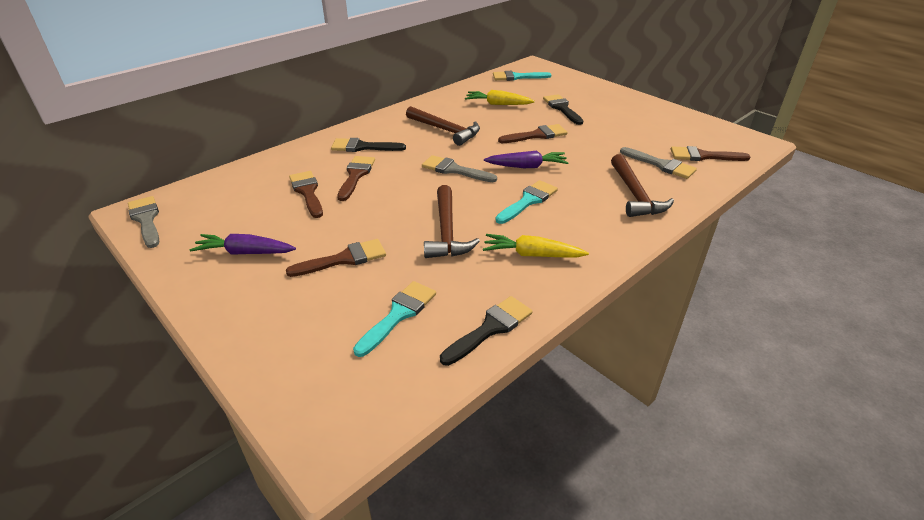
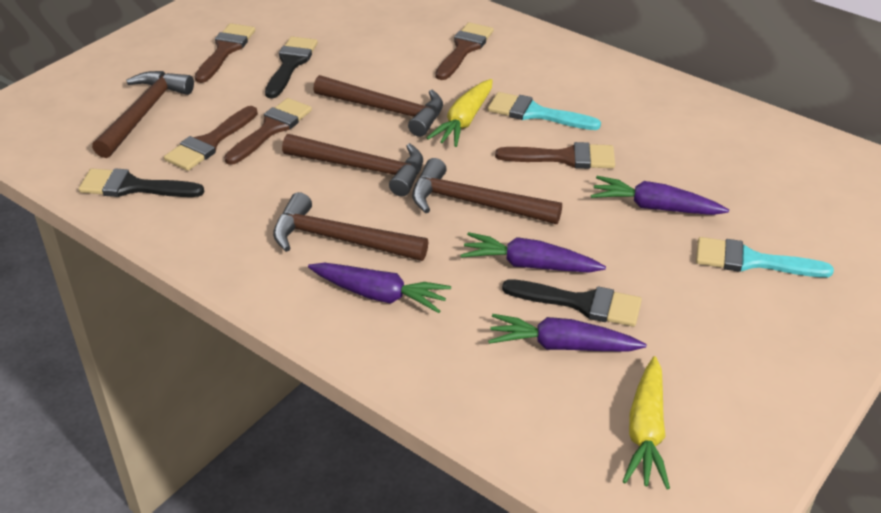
brown hammer: 3 -> 5
grey brush: 3 -> 0
purple carrot: 2 -> 4
turquoise brush: 3 -> 2

